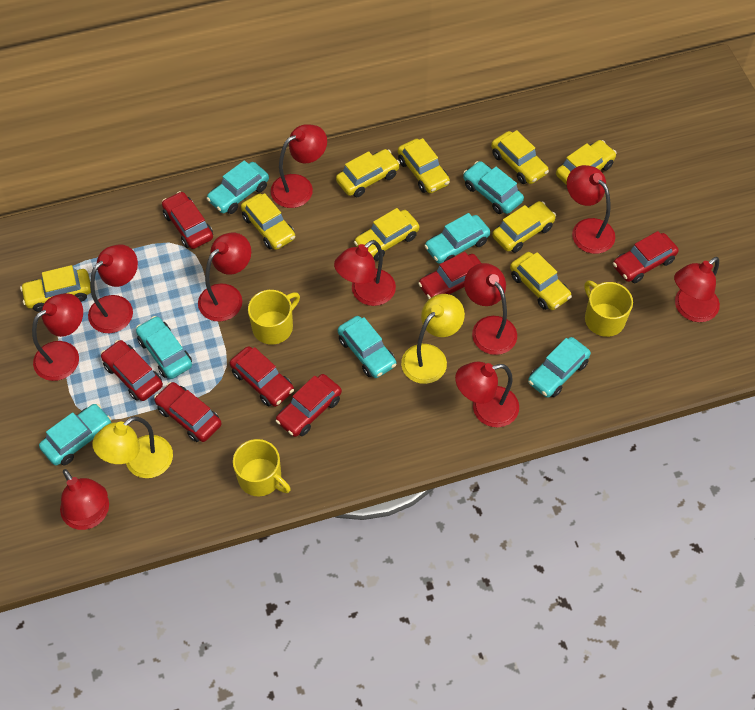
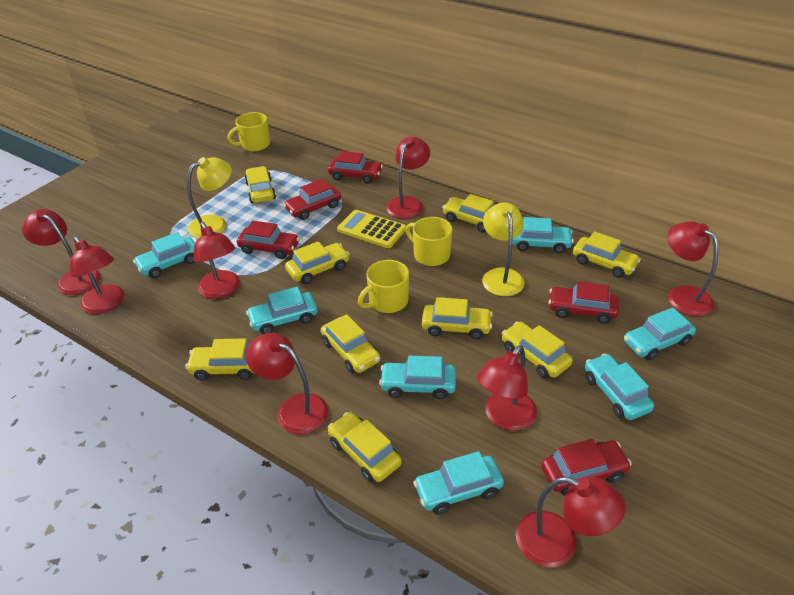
red car: 7 -> 5
red lamp: 10 -> 8
yellow calculator: 0 -> 1

